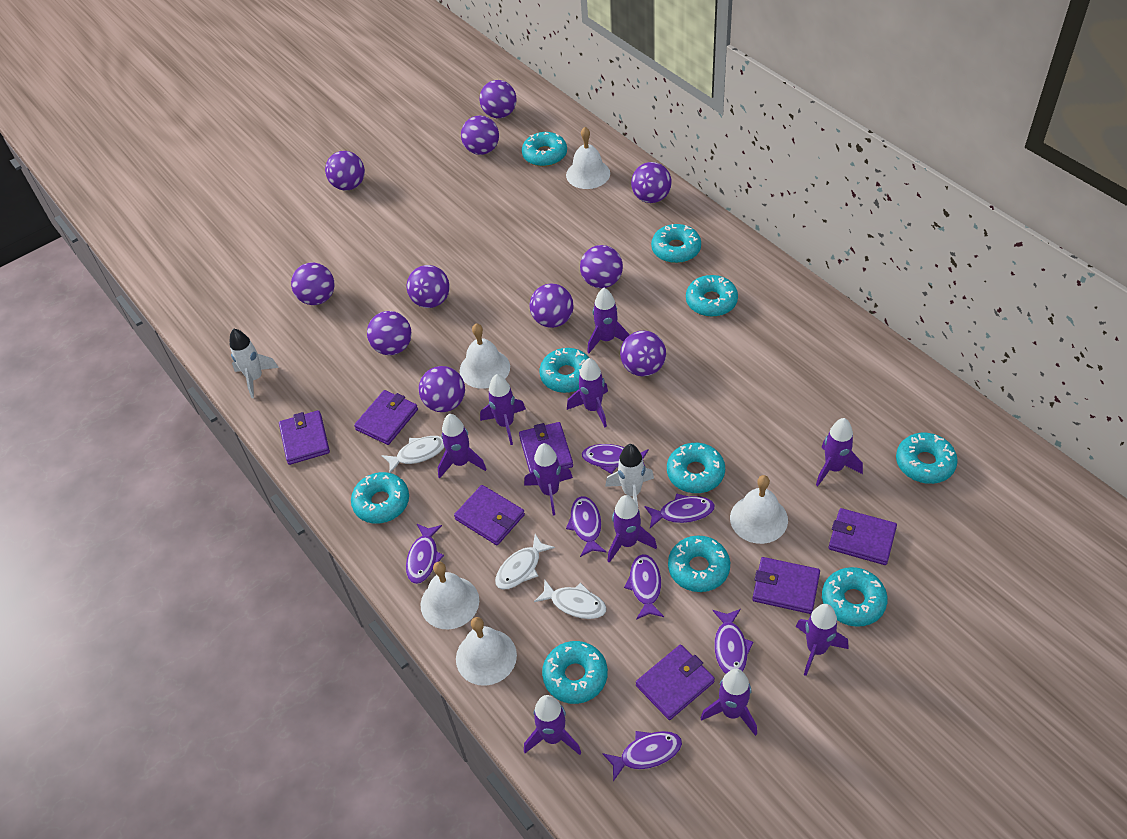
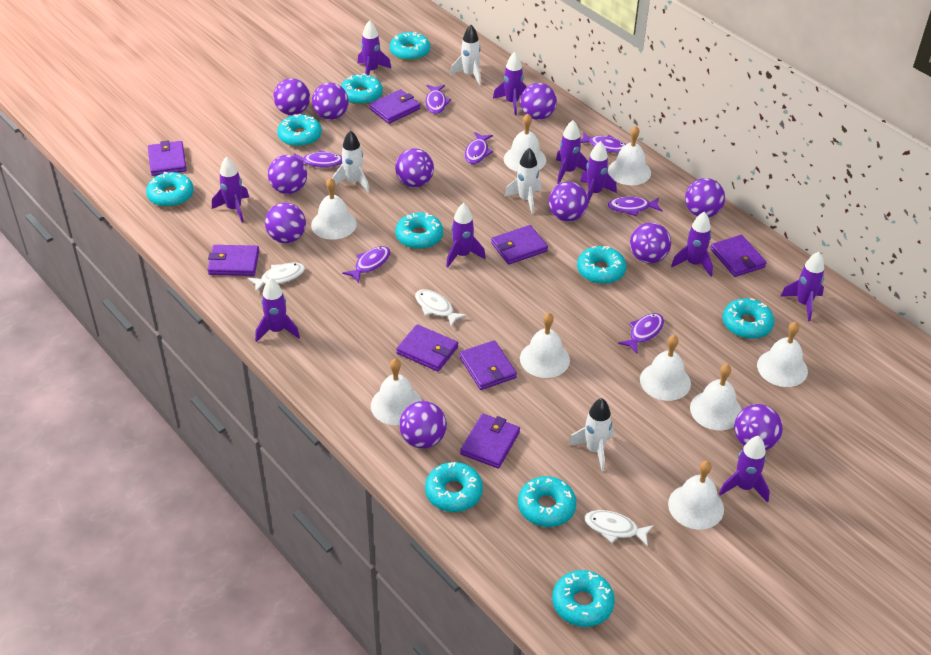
purple wallet: 7 -> 8
white bell: 5 -> 9
white rocket: 2 -> 4

